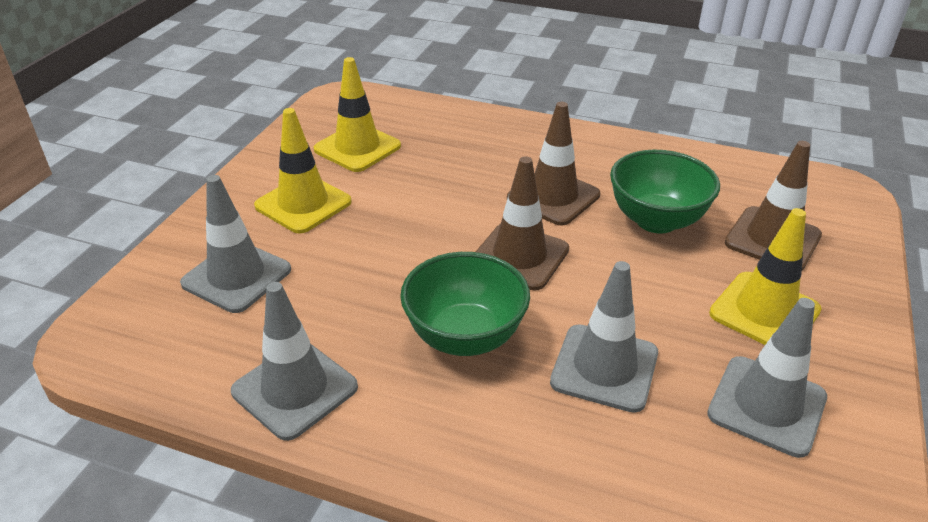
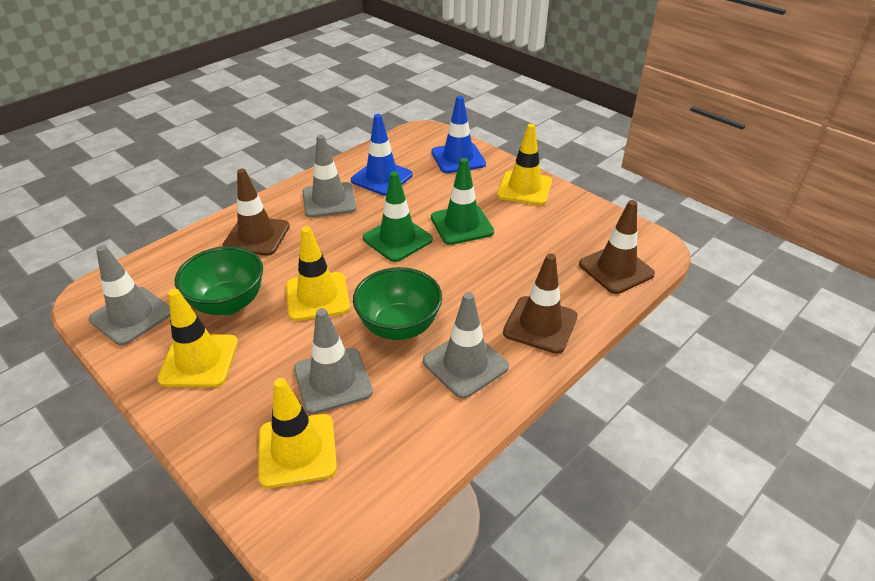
blue traffic cone: 0 -> 2
green traffic cone: 0 -> 2
yellow traffic cone: 3 -> 4

